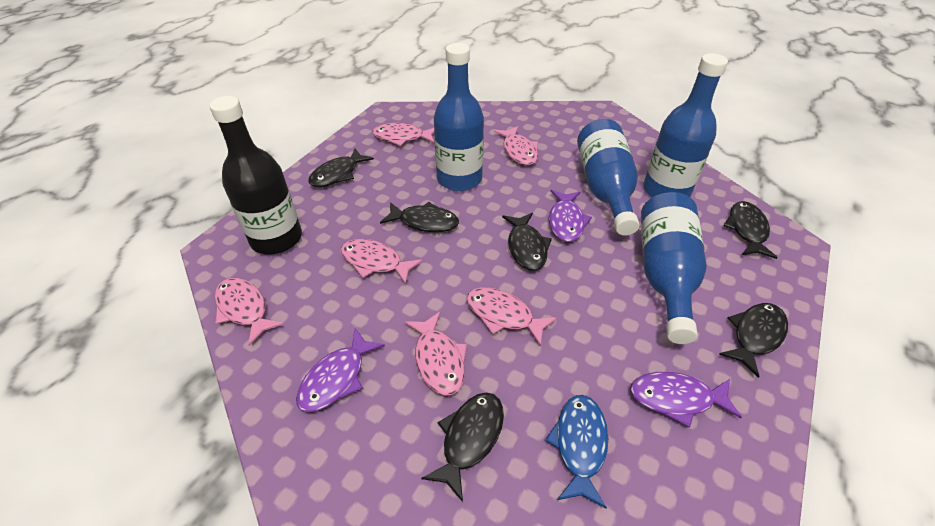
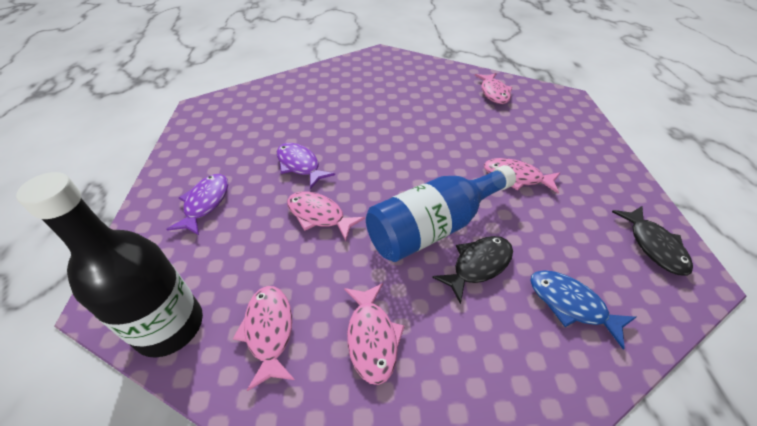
black fish: 6 -> 2
blue bottle: 4 -> 1
pink fish: 6 -> 5
purple fish: 3 -> 2

